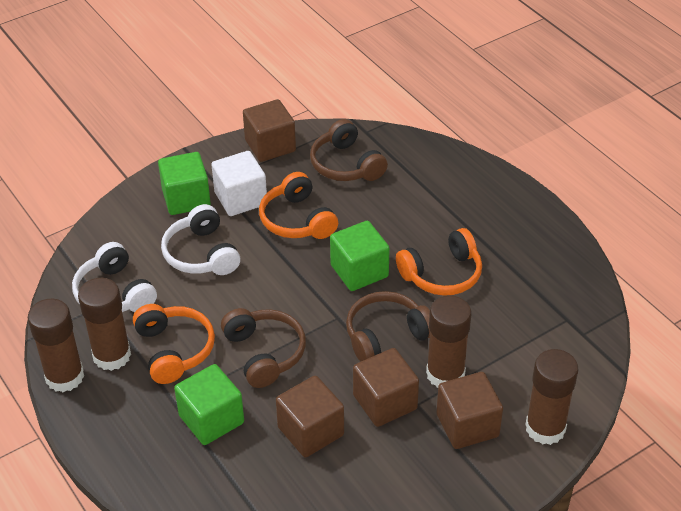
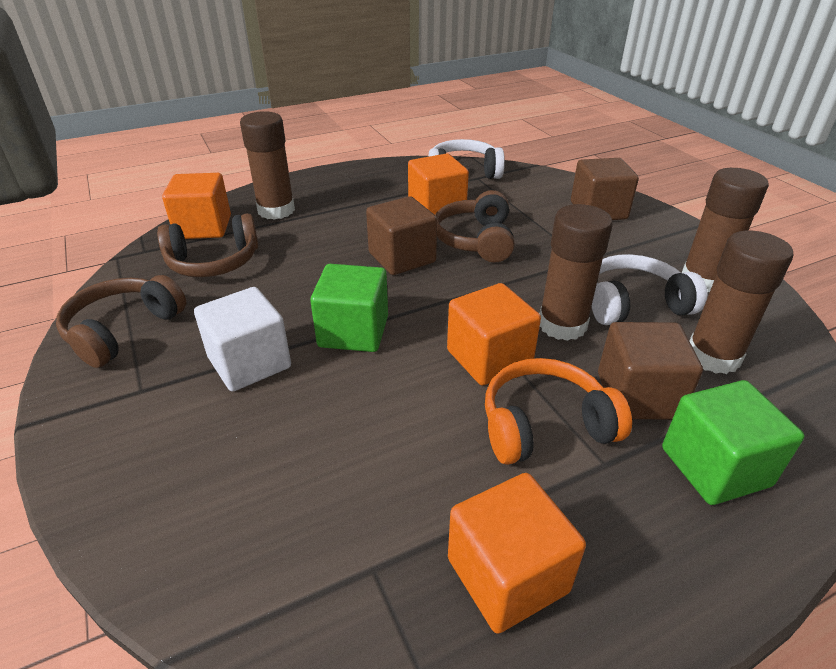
brown cube: 4 -> 3
green cube: 3 -> 2
orange cube: 0 -> 4
orange headphones: 3 -> 1

